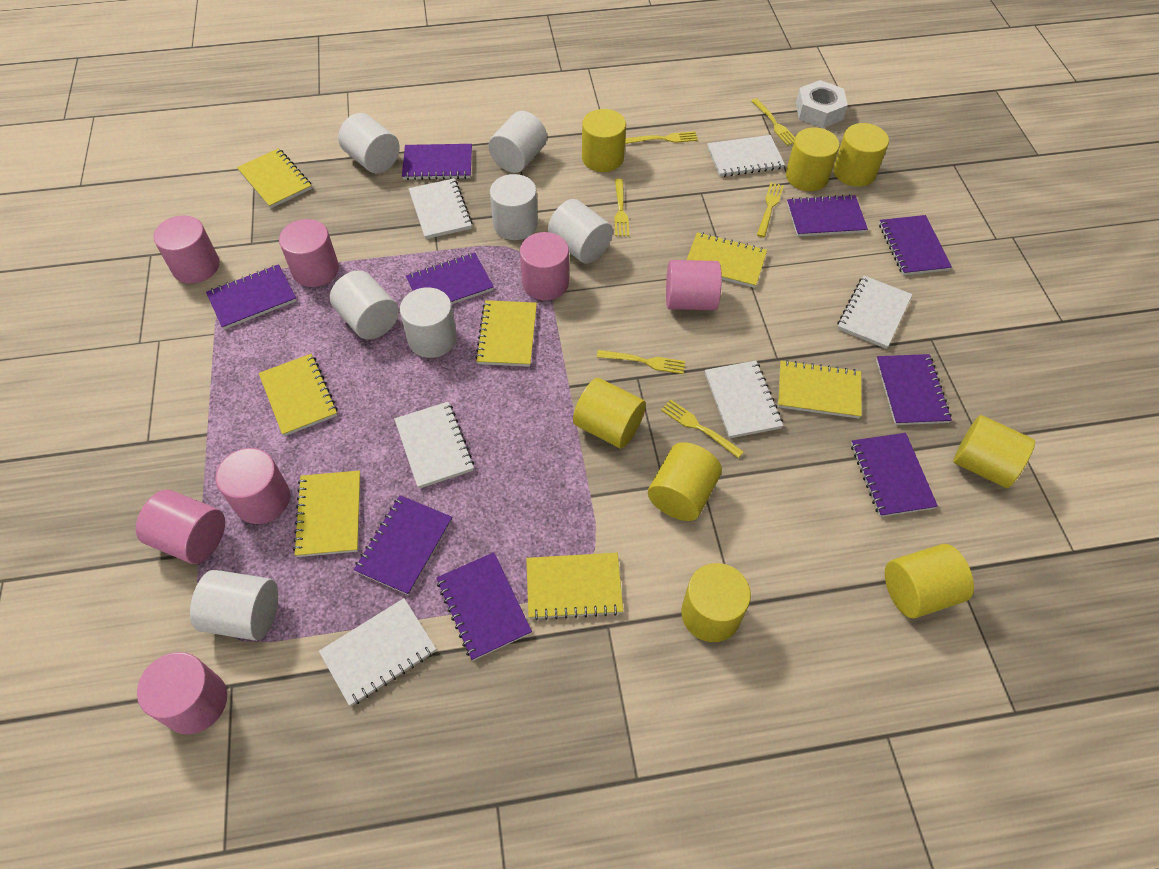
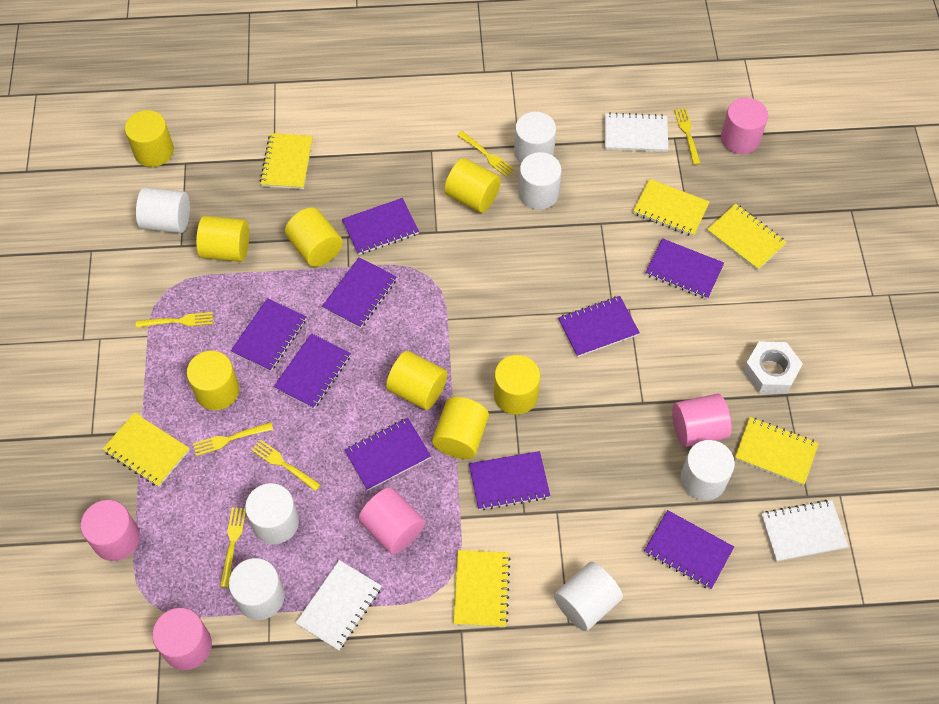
pink cylinder: 7 -> 5
white notebook: 6 -> 3
yellow notebook: 7 -> 6

